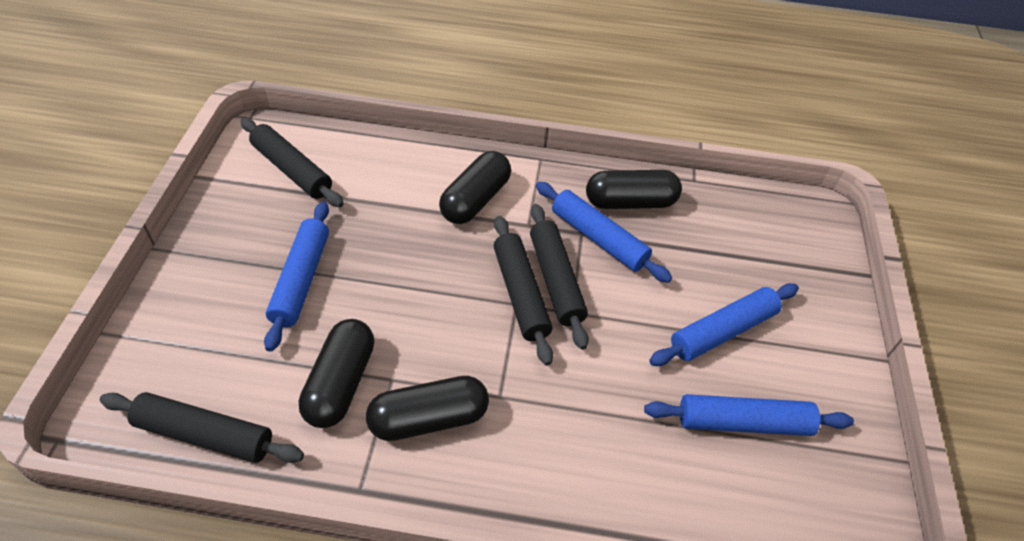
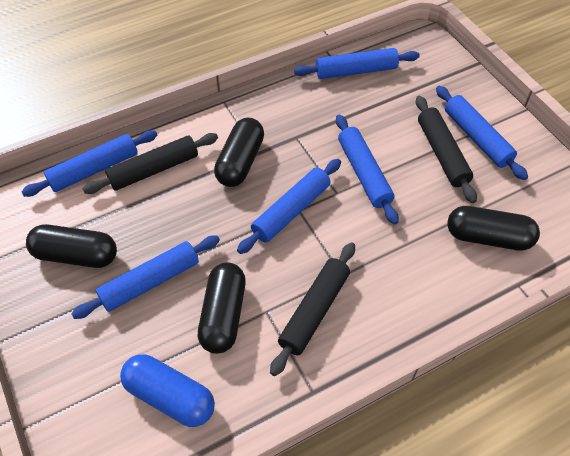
black rolling pin: 4 -> 3
blue capsule: 0 -> 1
blue rolling pin: 4 -> 6

